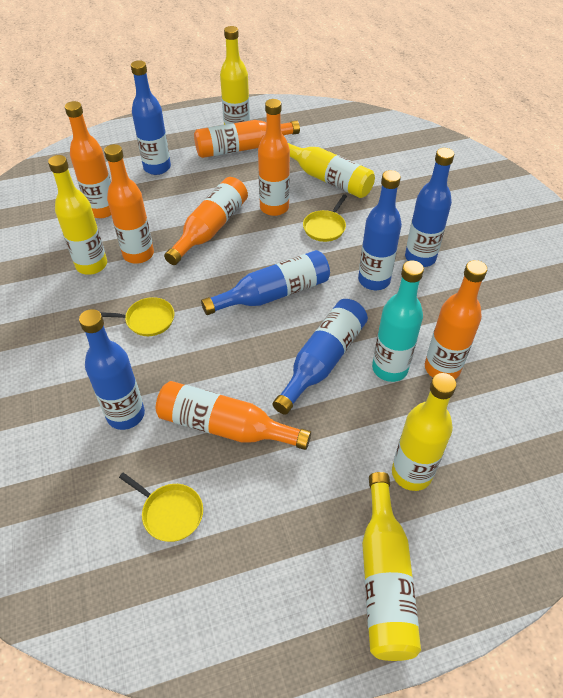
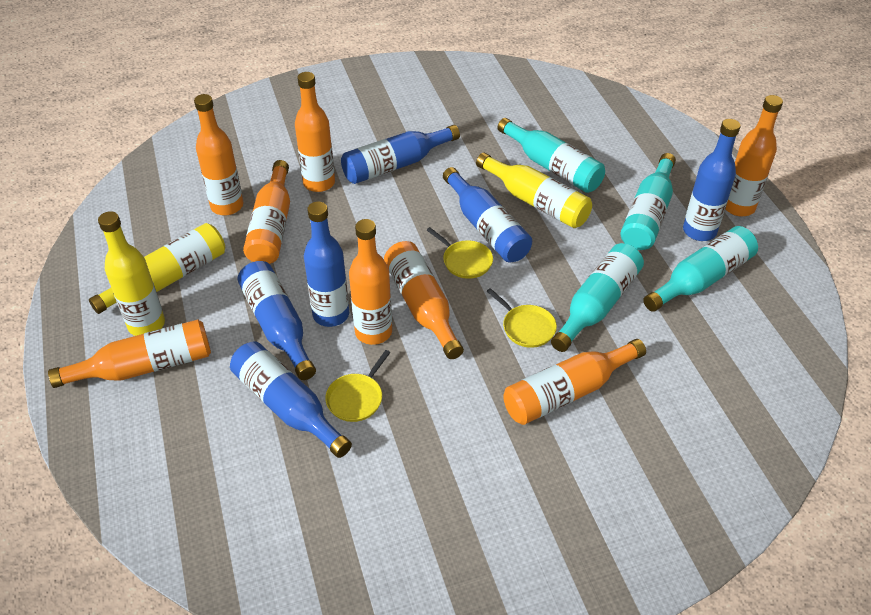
orange bottle: 7 -> 8
turquoise bottle: 1 -> 4
yellow bottle: 5 -> 3

